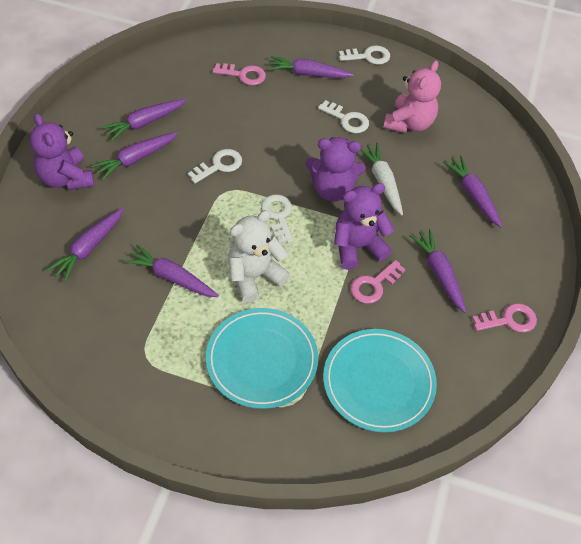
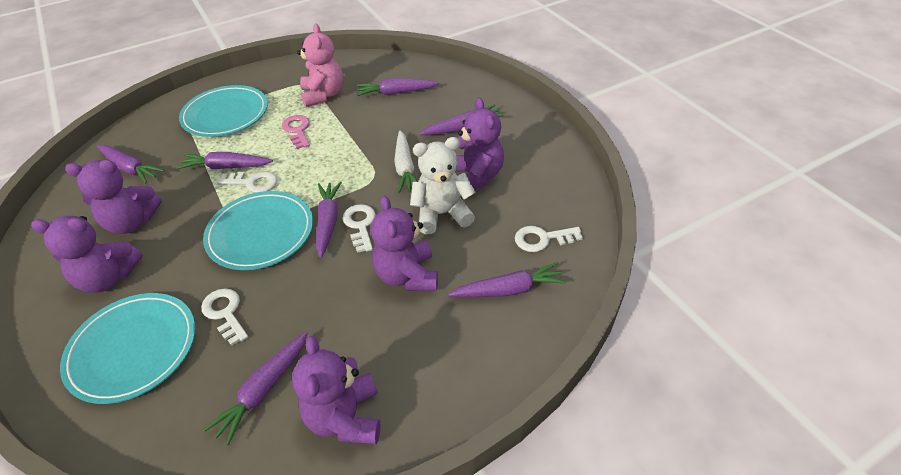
pink key: 3 -> 1
purple teddy bear: 3 -> 5
turquoise plate: 2 -> 3

